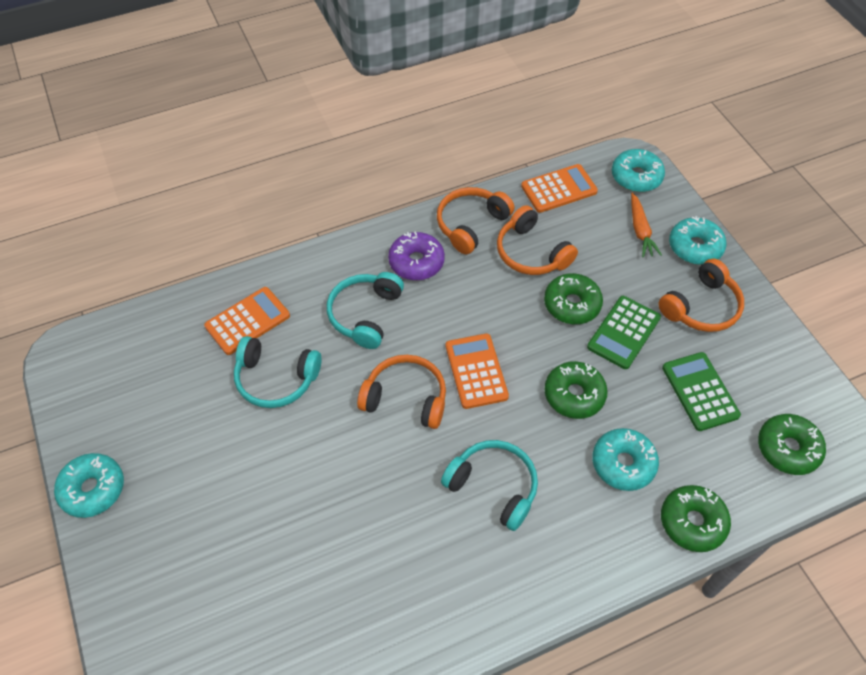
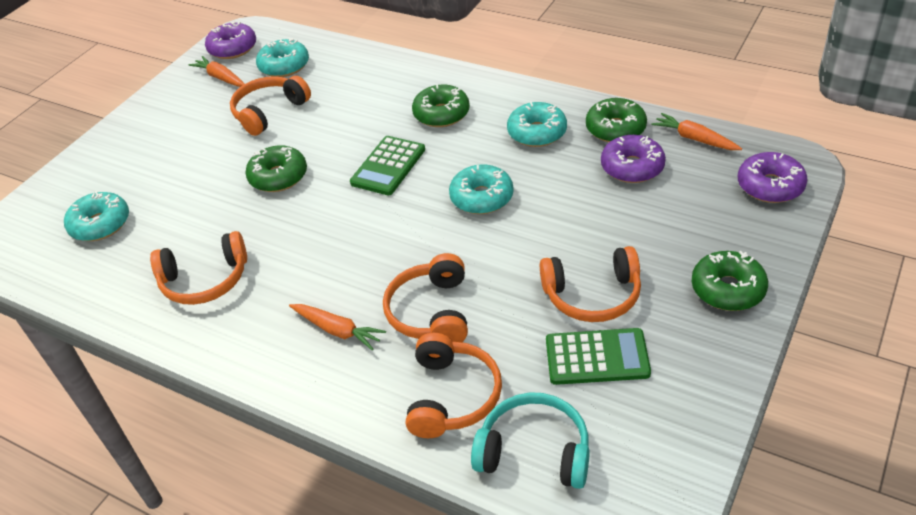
orange calculator: 3 -> 0
orange carrot: 1 -> 3
orange headphones: 4 -> 5
purple donut: 1 -> 3
turquoise headphones: 3 -> 1

